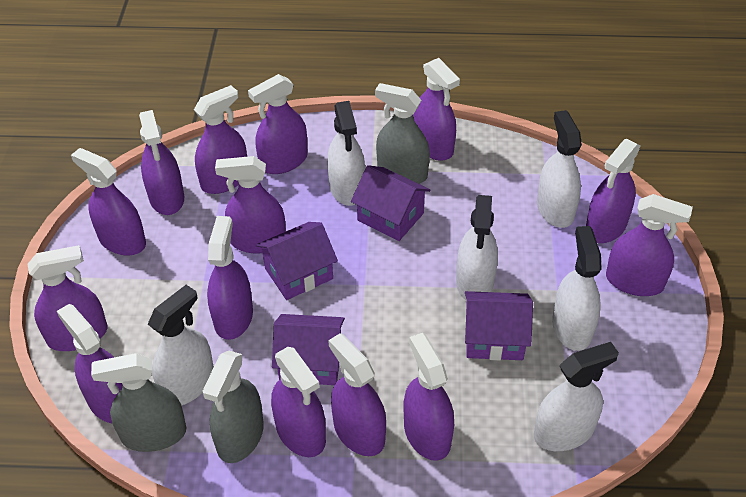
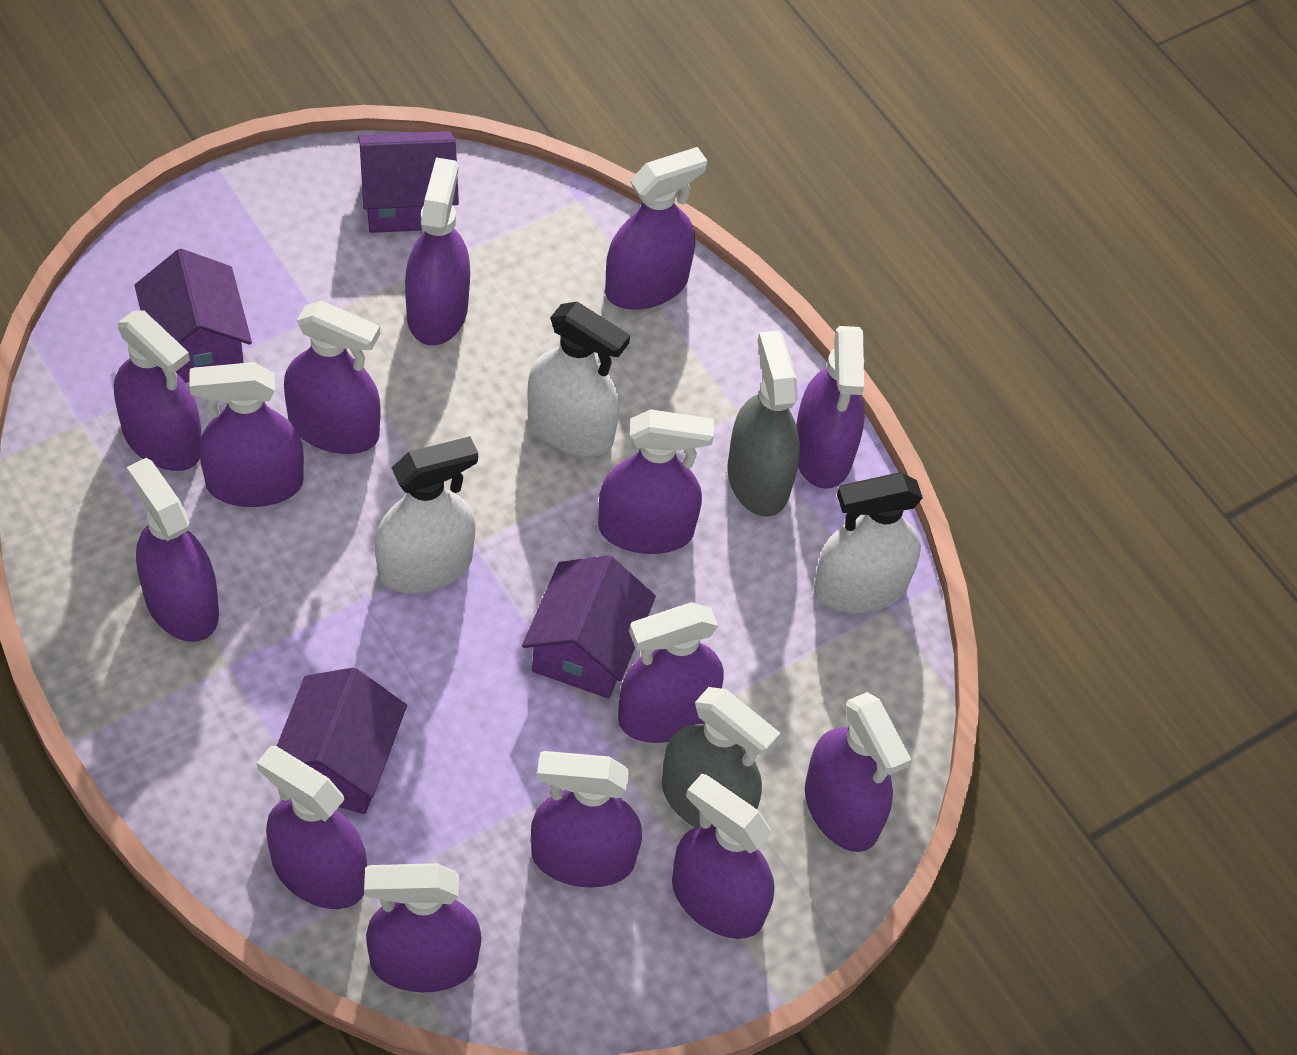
grey spray bottle: 3 -> 2
white spray bottle: 6 -> 3

